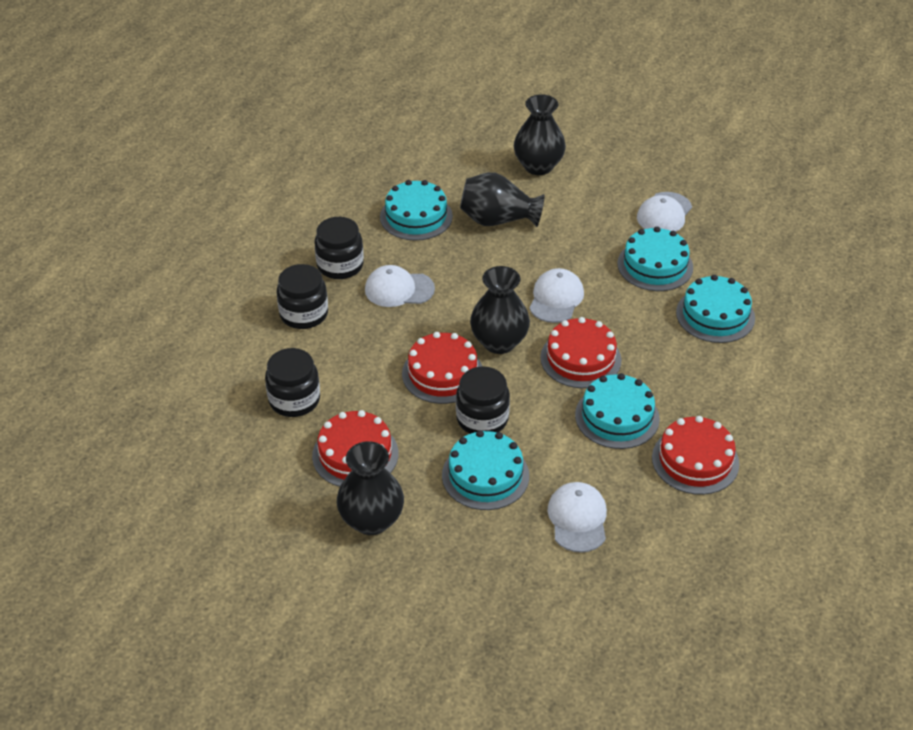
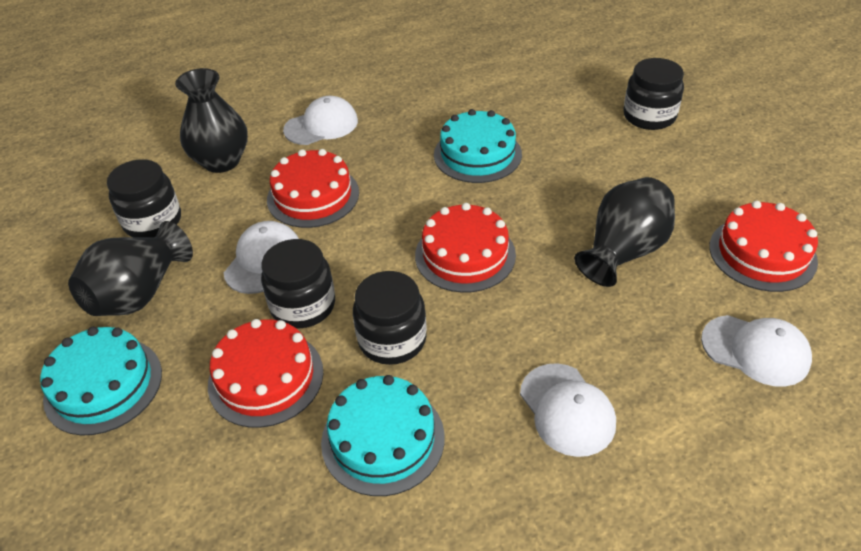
black vase: 4 -> 3
turquoise cake: 5 -> 3

